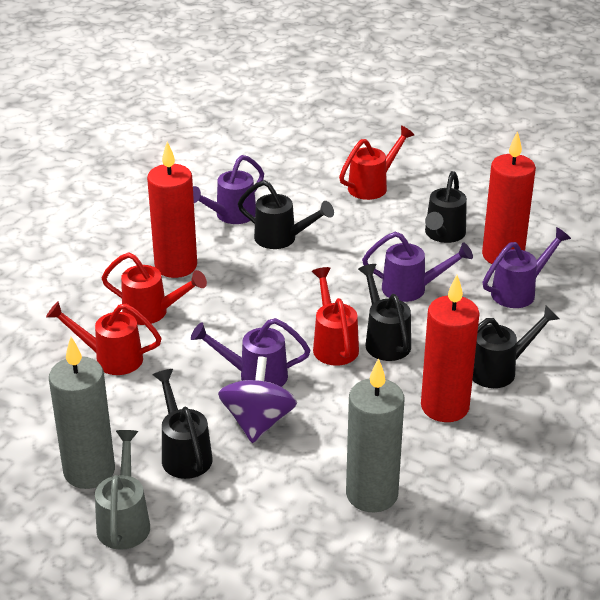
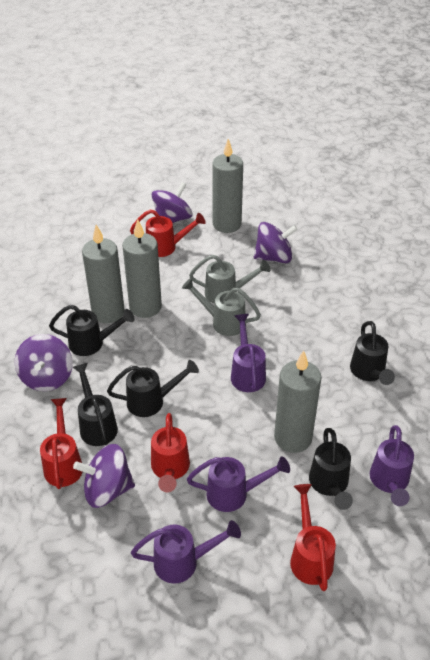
grey candle: 2 -> 4
grey watering can: 1 -> 2
purple spinning top: 1 -> 4
red candle: 3 -> 0

